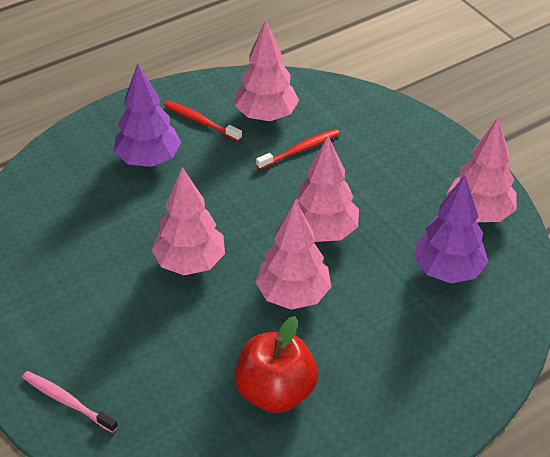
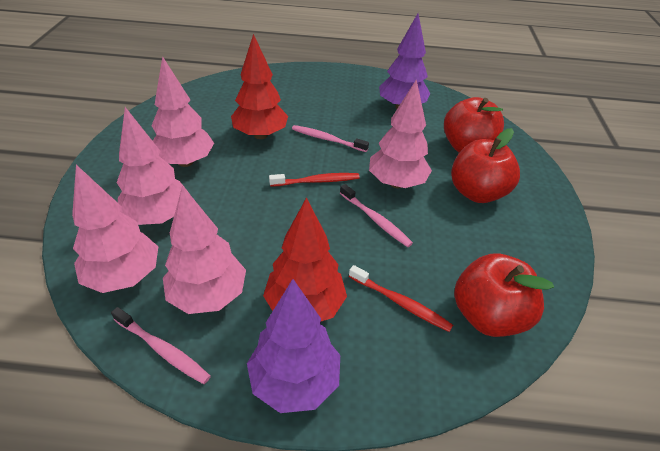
pink toothbrush: 1 -> 3
red apple: 1 -> 3
red tree: 0 -> 2

